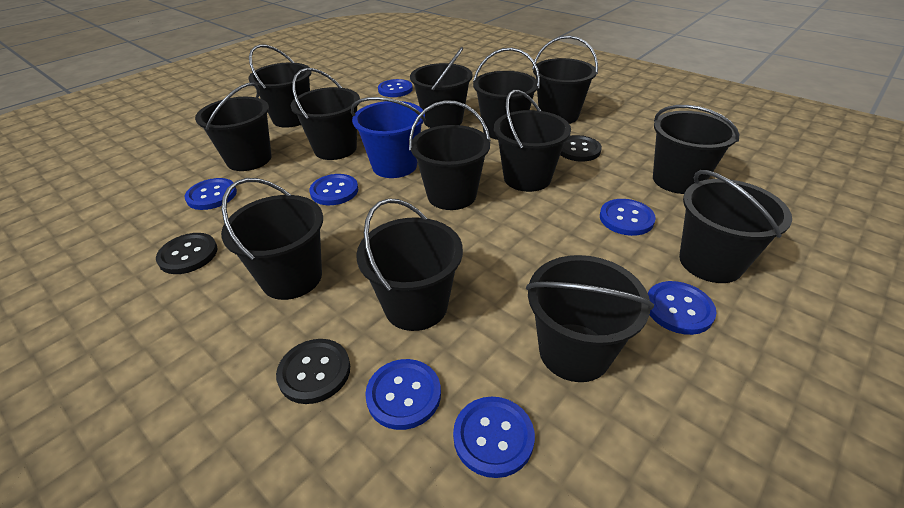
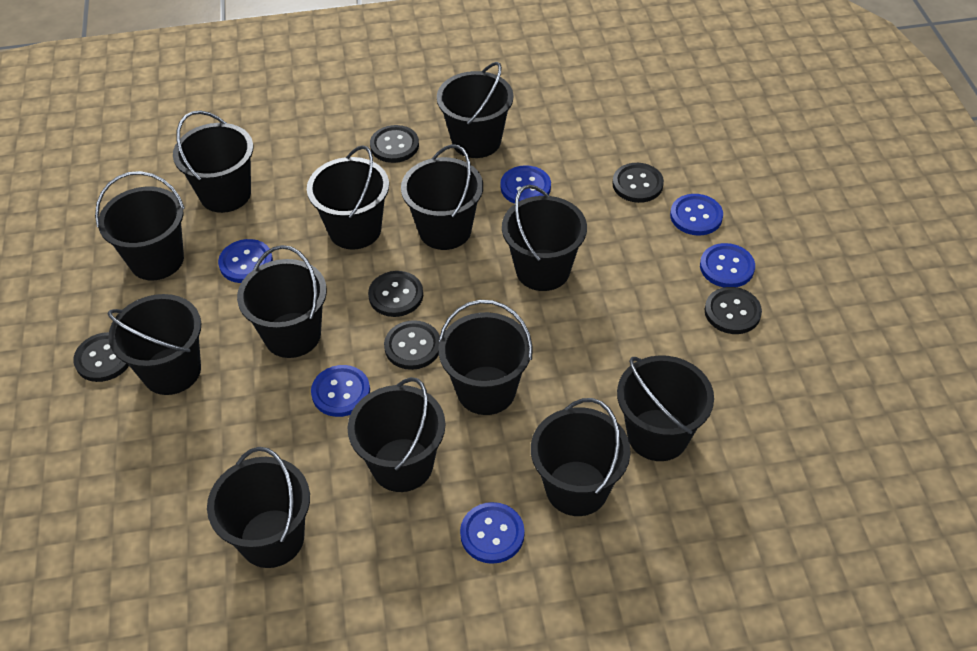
black button: 3 -> 6
blue bucket: 1 -> 0
blue button: 7 -> 6

